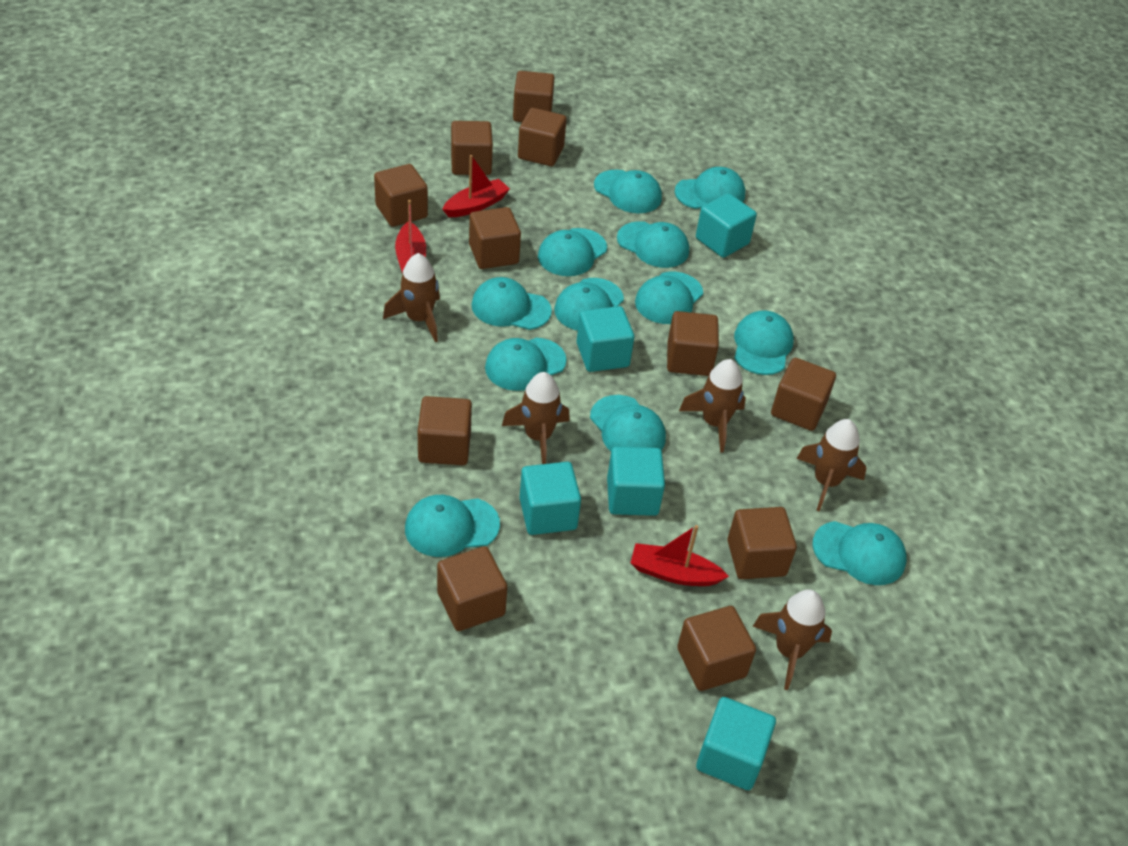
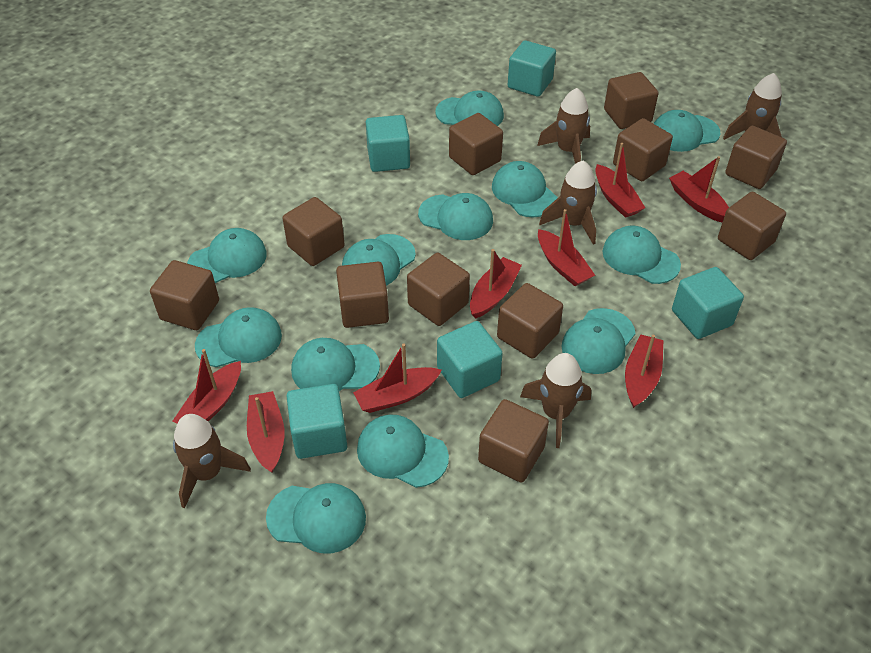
red boat: 3 -> 8

